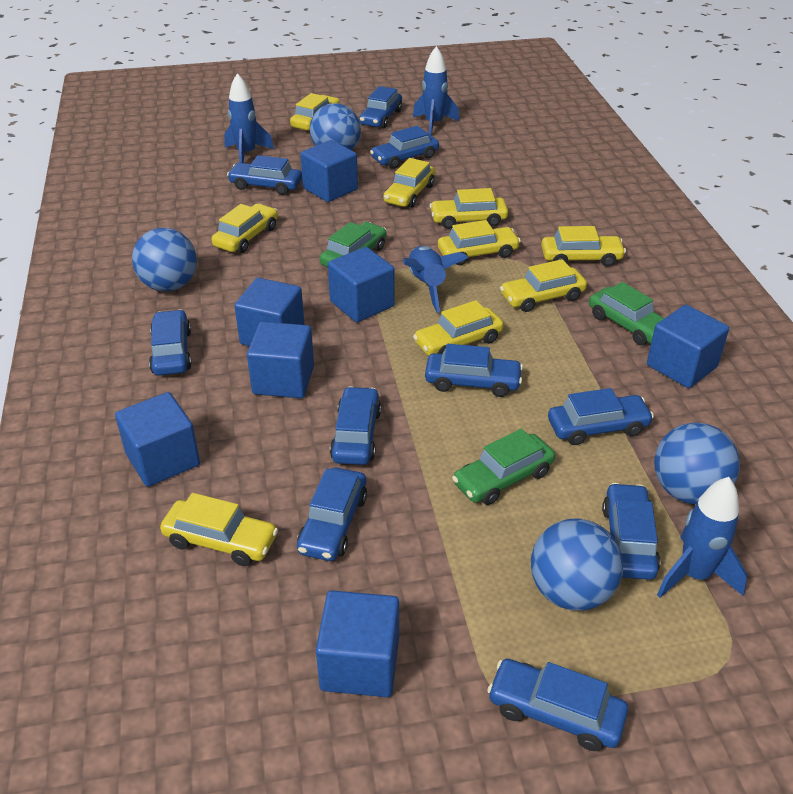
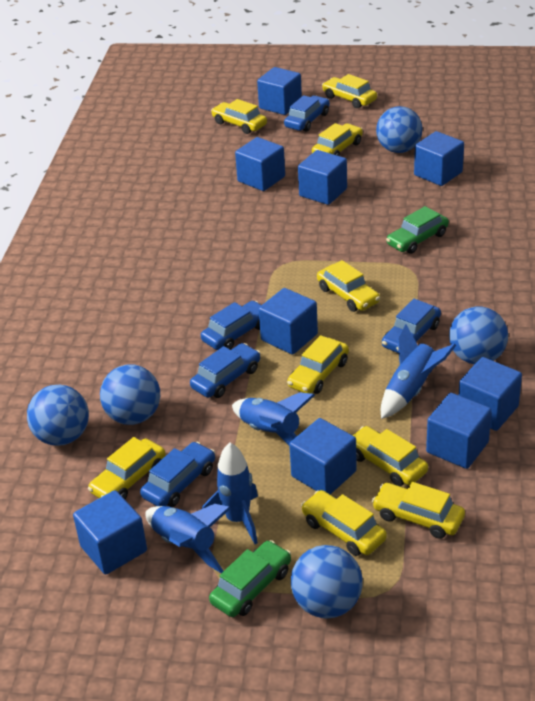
blue ball: 4 -> 5
blue car: 10 -> 5
blue cube: 7 -> 9
green car: 3 -> 2

